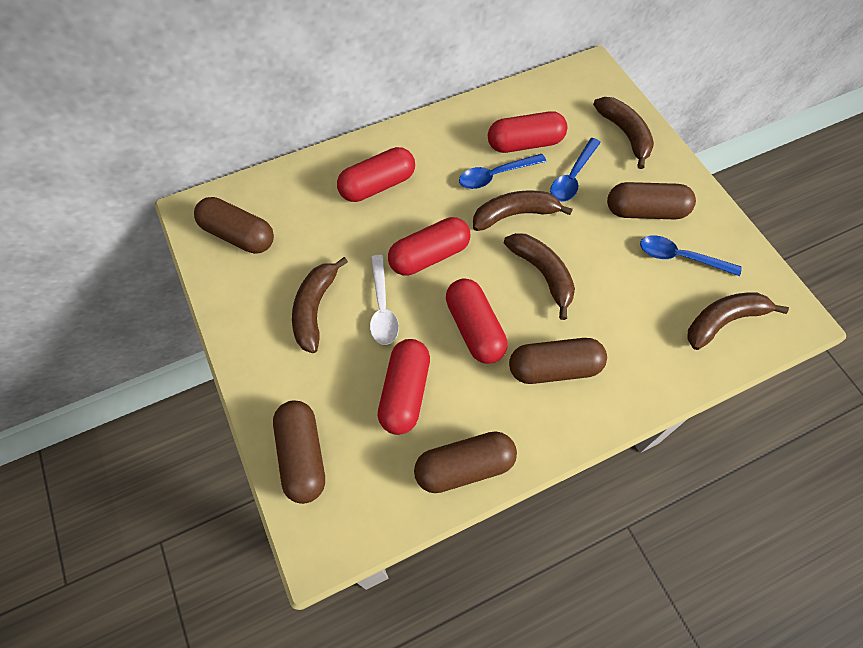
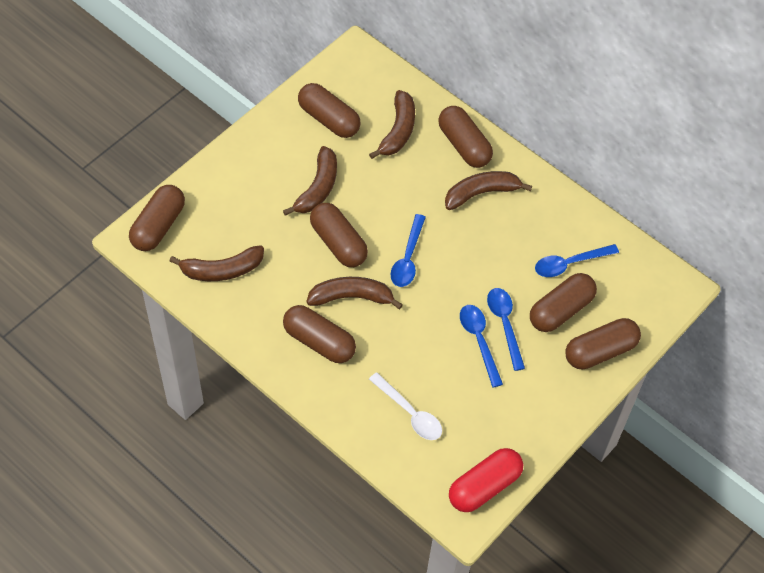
blue spoon: 3 -> 4
brown capsule: 5 -> 7
red capsule: 5 -> 1

